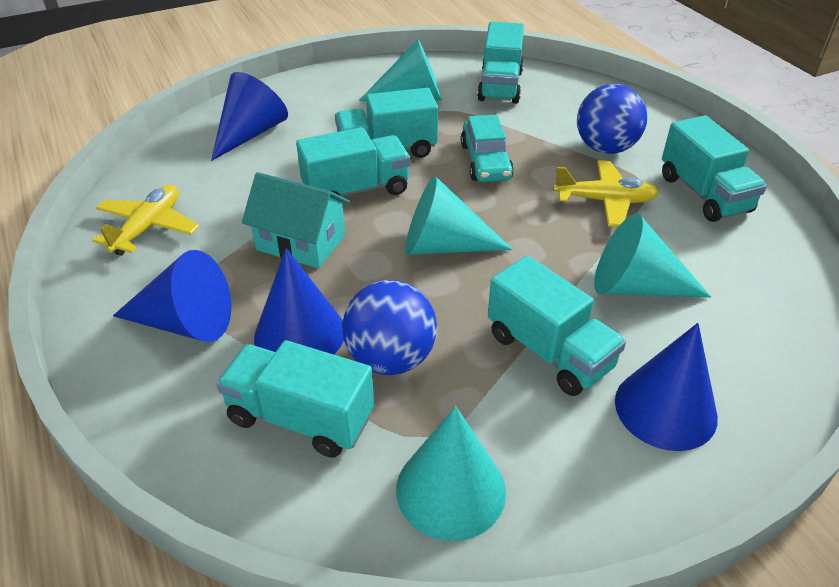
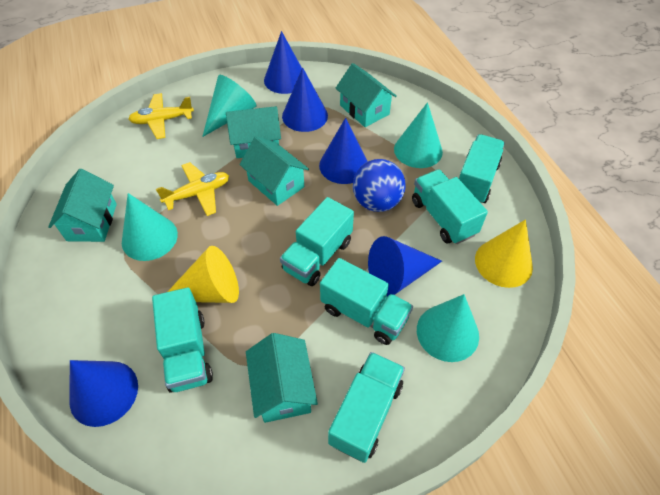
blue ball: 2 -> 1
blue cone: 4 -> 5
turquoise car: 1 -> 0
turquoise house: 1 -> 5
yellow cone: 0 -> 2

